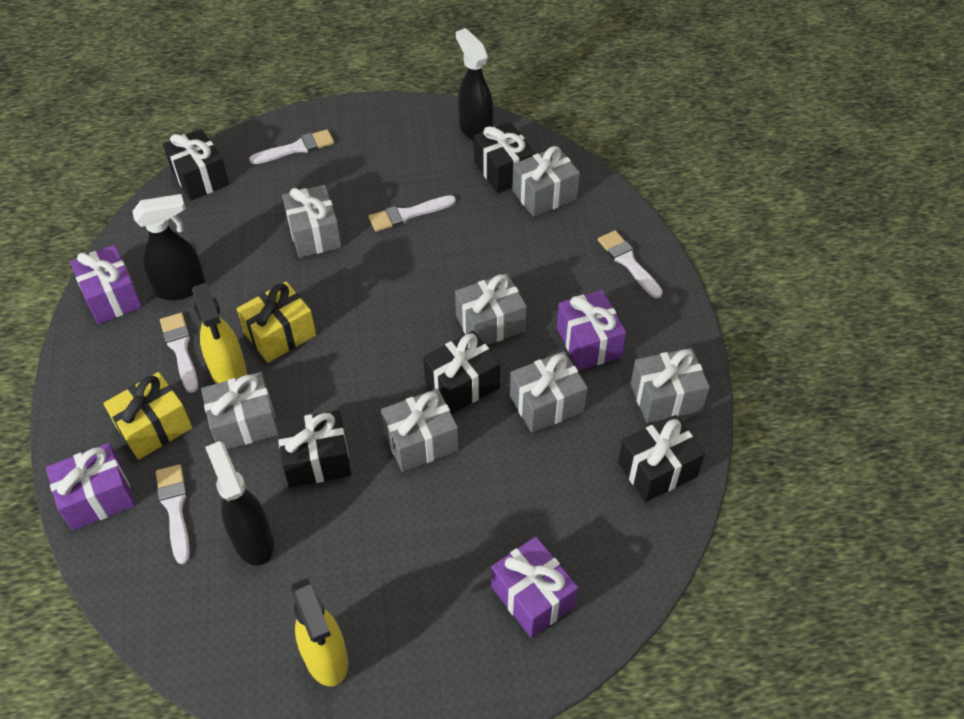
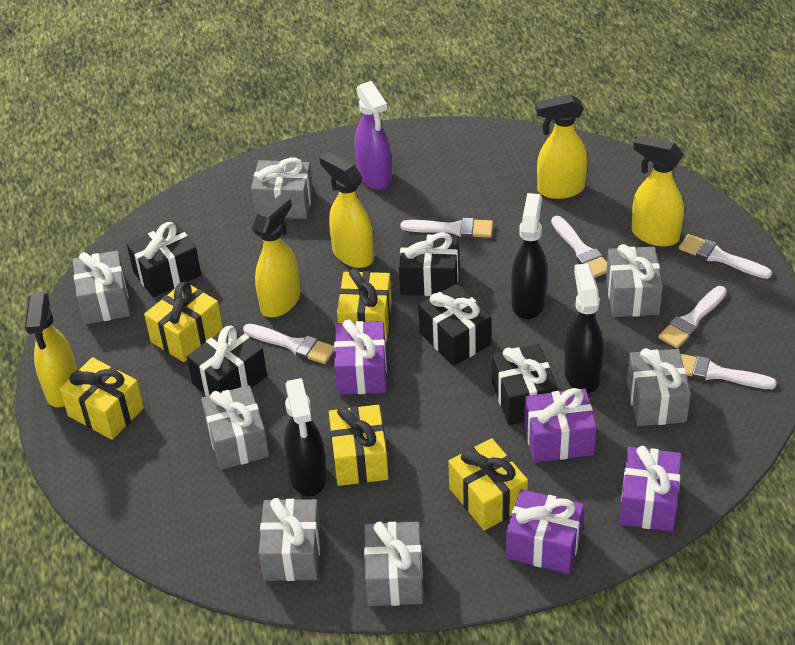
purple spray bottle: 0 -> 1
white brush: 5 -> 6
yellow gift: 2 -> 5
yellow spray bottle: 2 -> 5

